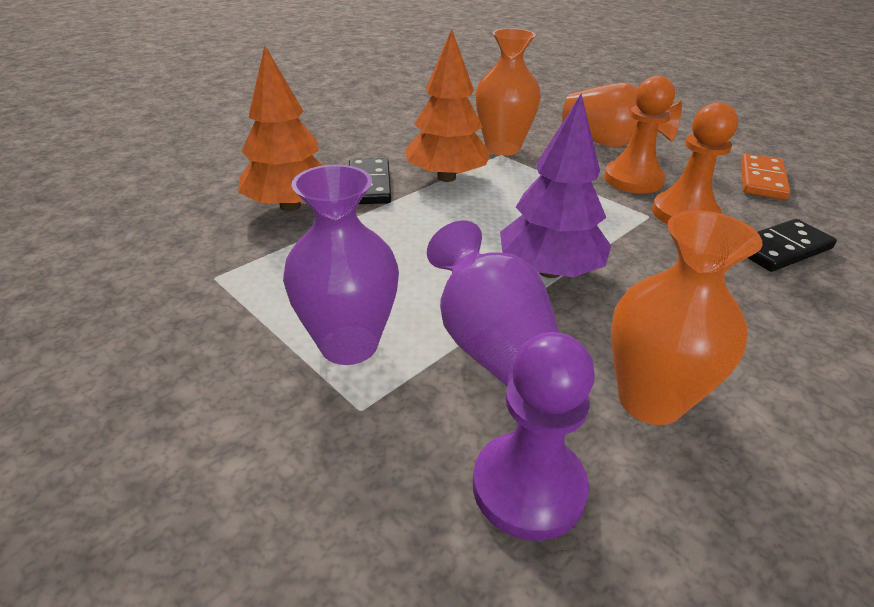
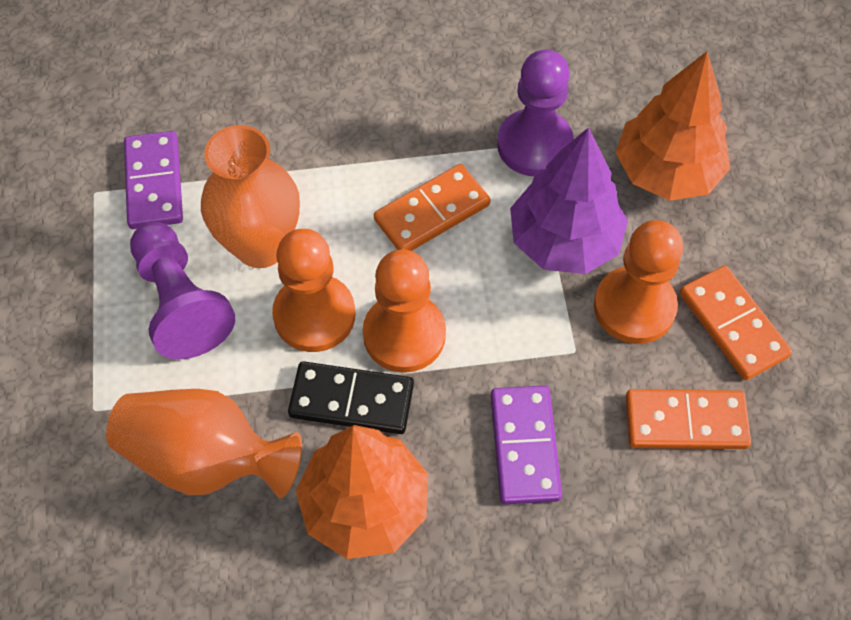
black domino: 2 -> 1
orange domino: 1 -> 3
orange pawn: 2 -> 3
orange vase: 3 -> 2
purple domino: 0 -> 2
purple pawn: 1 -> 2
purple vase: 2 -> 0

